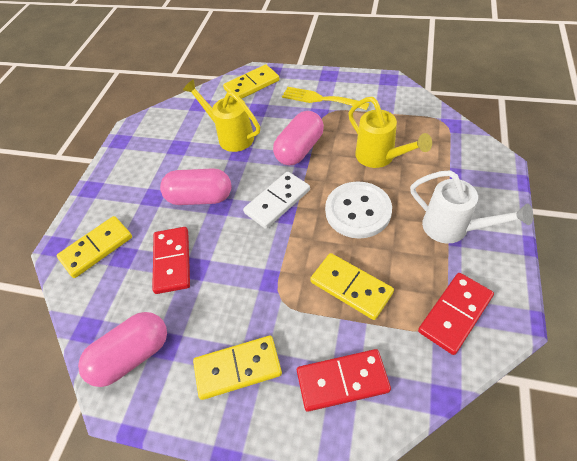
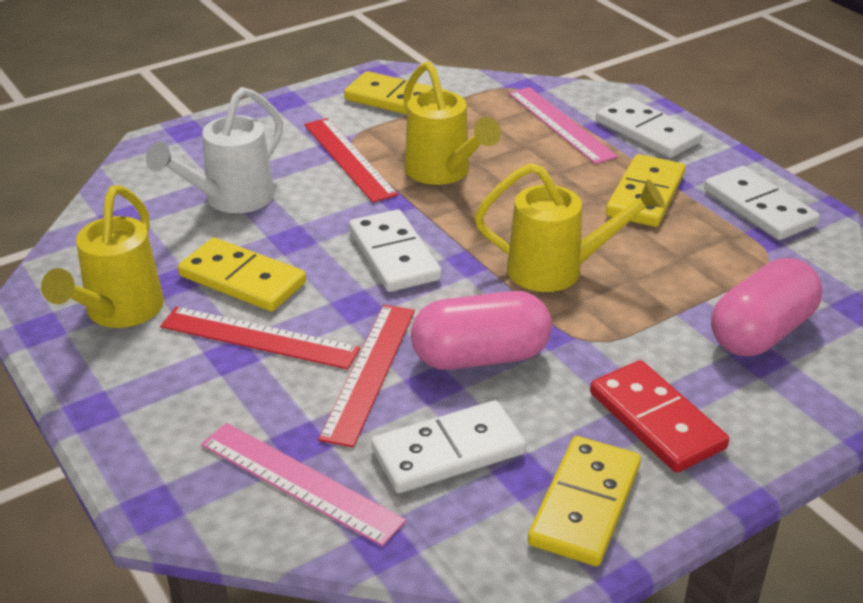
pink capsule: 3 -> 2
pink ruler: 0 -> 2
red domino: 3 -> 1
red ruler: 0 -> 3
white button: 1 -> 0
white domino: 1 -> 4
yellow fork: 1 -> 0
yellow watering can: 2 -> 3

